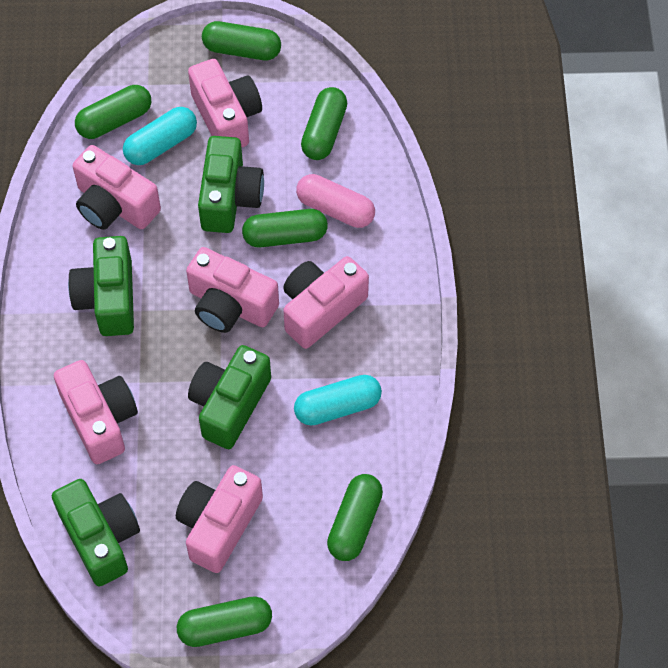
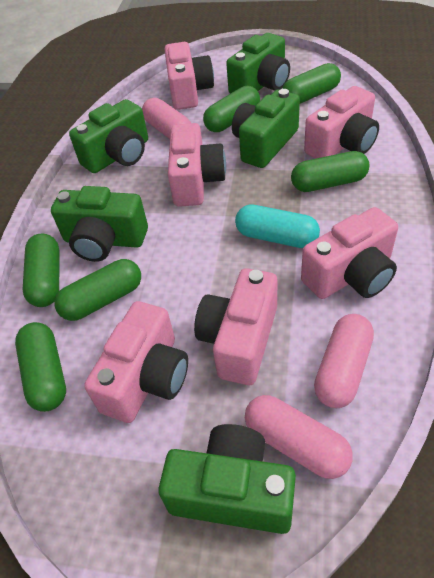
green camera: 4 -> 5
pink capsule: 1 -> 3
turquoise capsule: 2 -> 1

